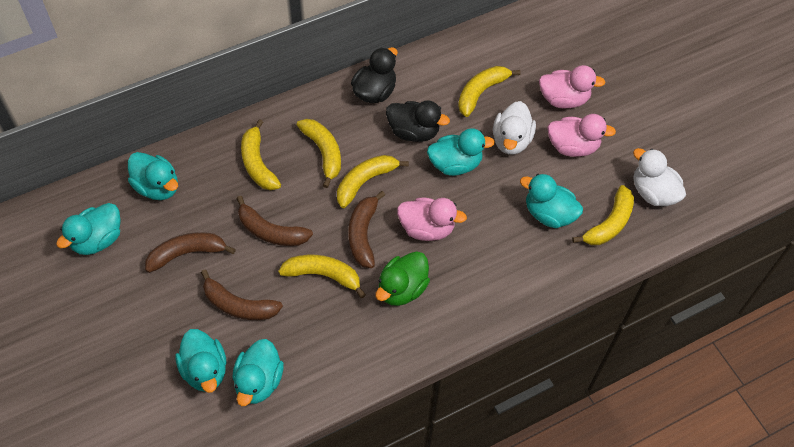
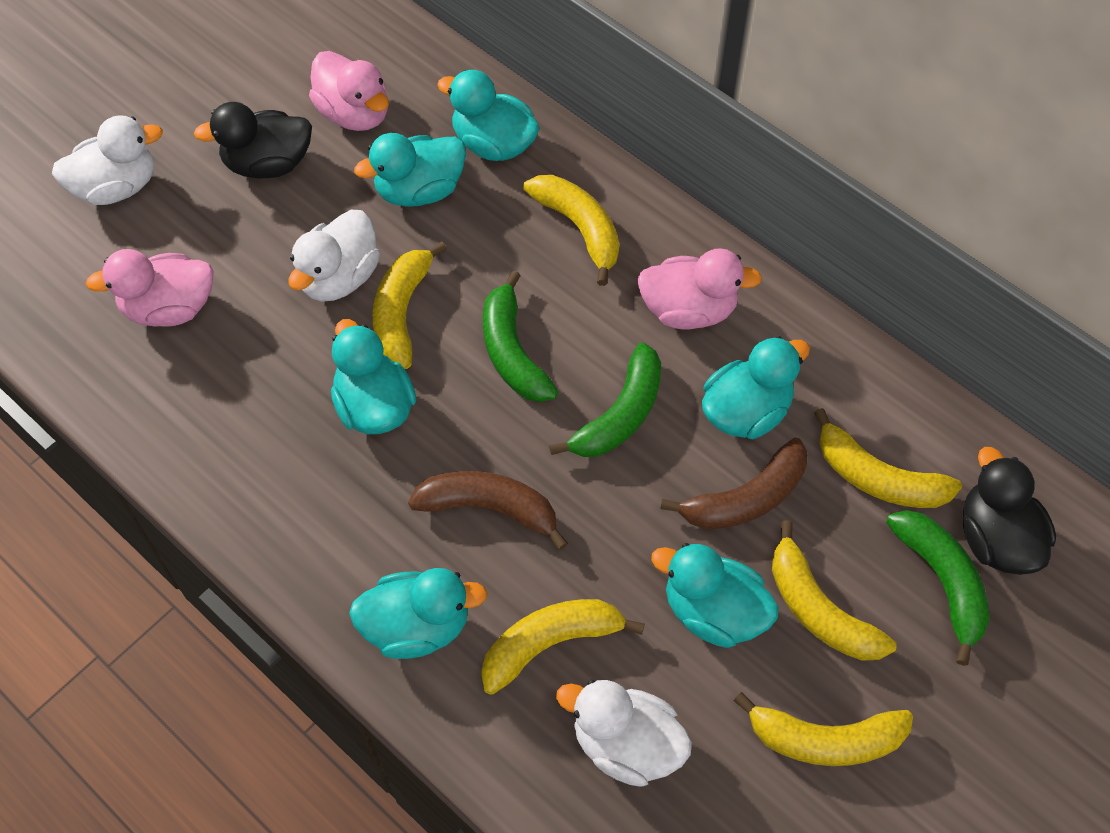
brown banana: 4 -> 2
green banana: 0 -> 3
green duck: 1 -> 0
white duck: 2 -> 3

